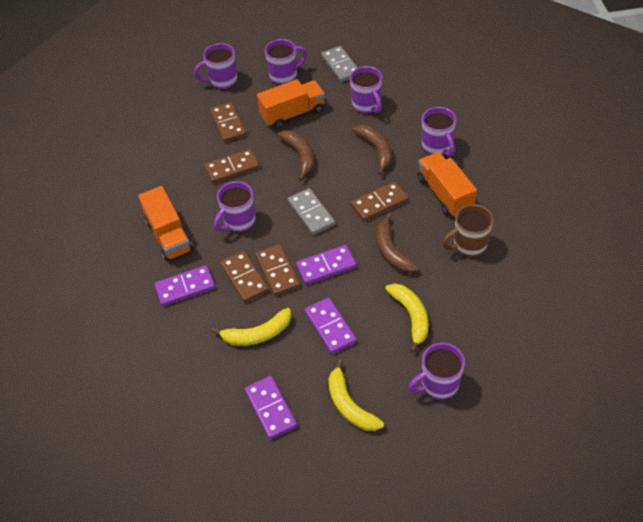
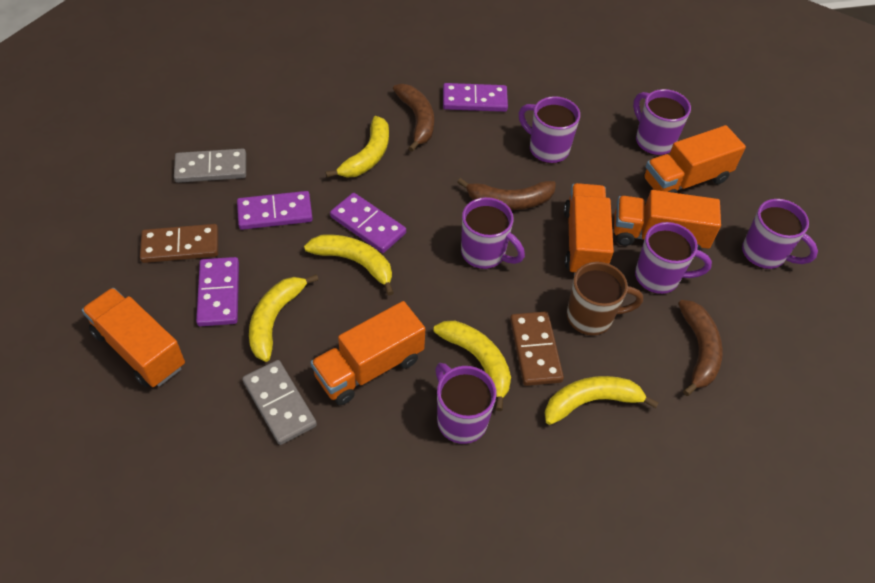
brown domino: 5 -> 2
orange truck: 3 -> 5
yellow banana: 3 -> 5

